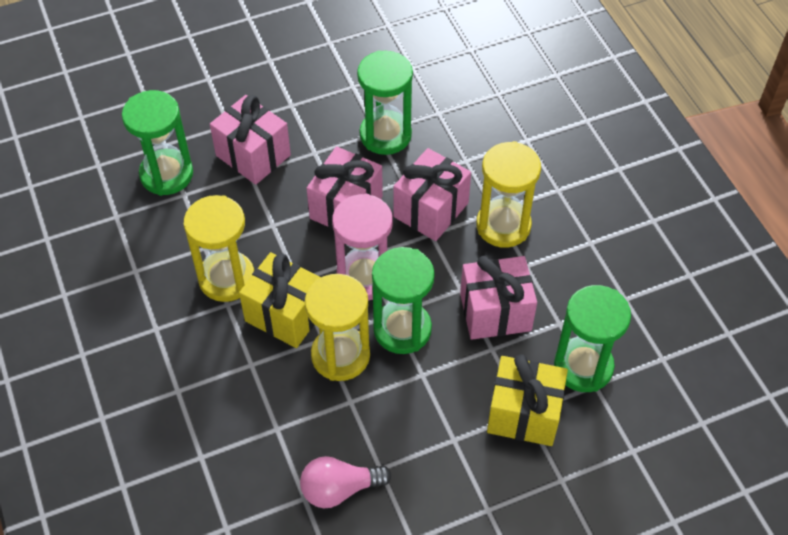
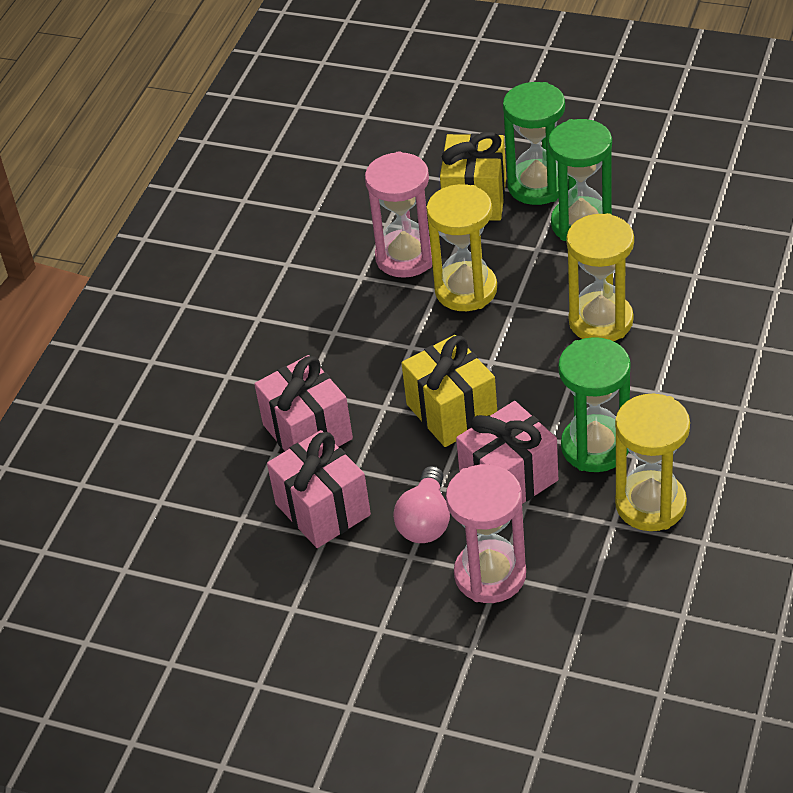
green hourglass: 4 -> 3
pink gift: 4 -> 3
pink hourglass: 1 -> 2

